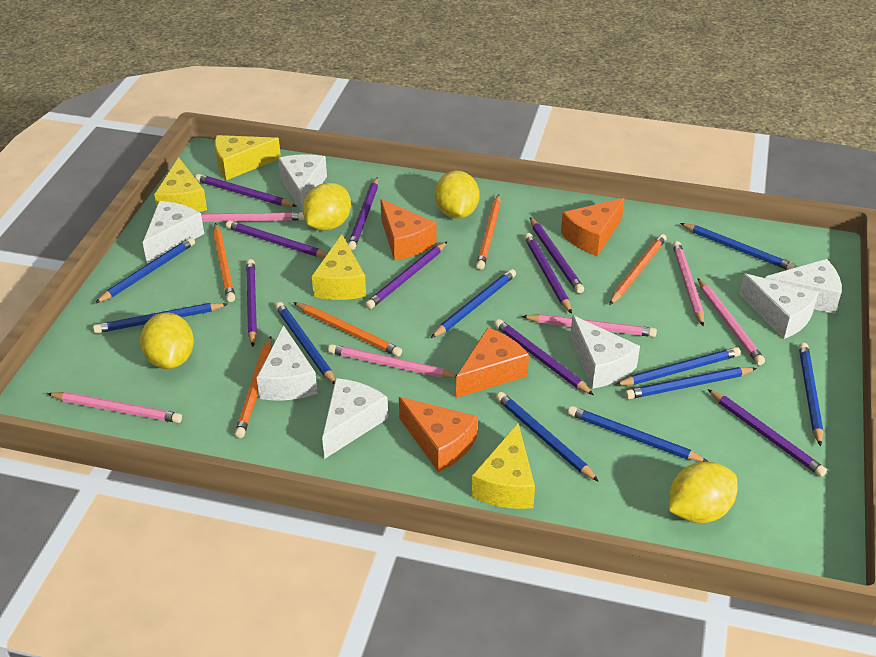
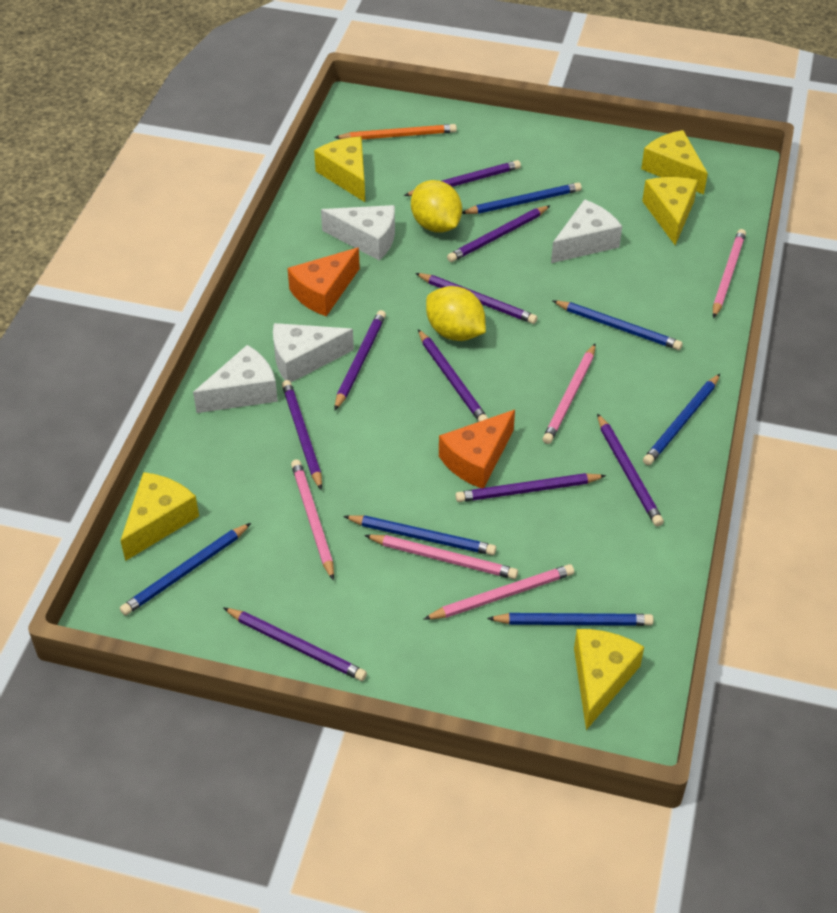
blue pencil: 10 -> 6
orange cheese: 4 -> 2
orange pencil: 5 -> 1
pink pencil: 6 -> 5
white cheese: 7 -> 4
yellow cheese: 4 -> 5
yellow lemon: 4 -> 2

